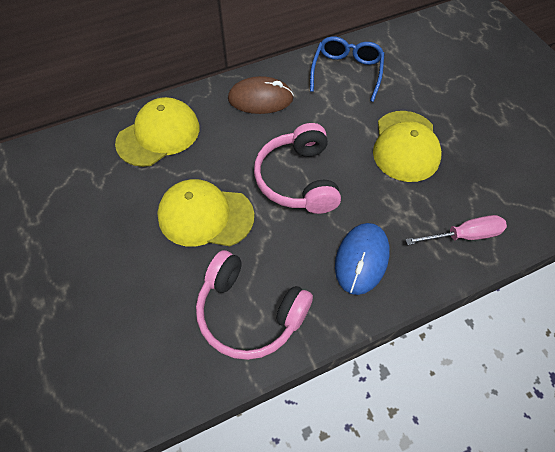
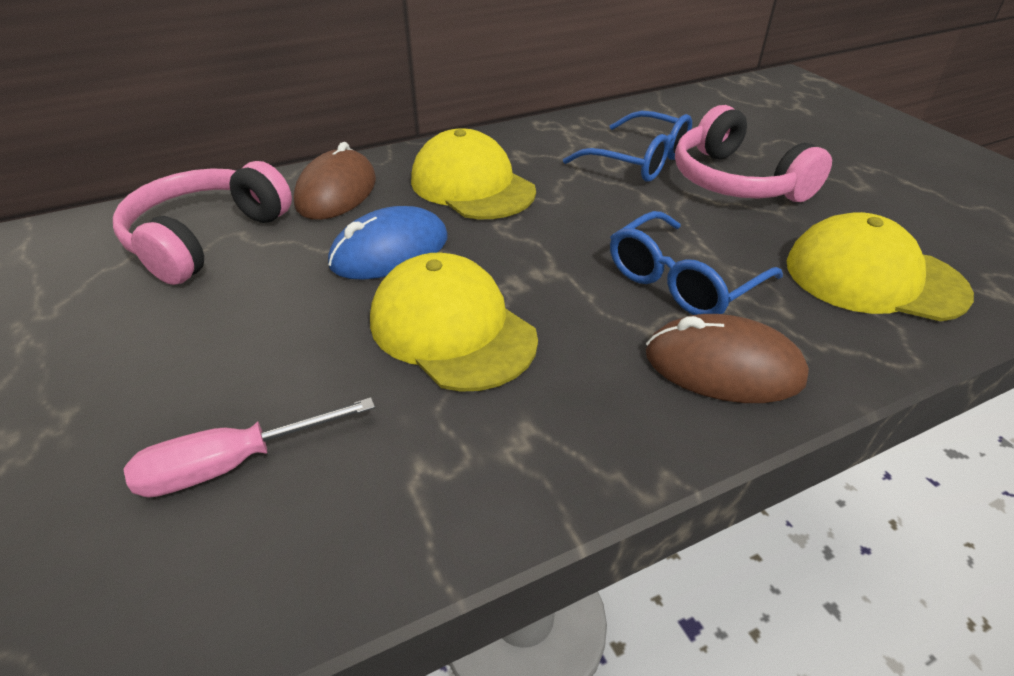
blue glasses: 1 -> 2
brown mouse: 1 -> 2

